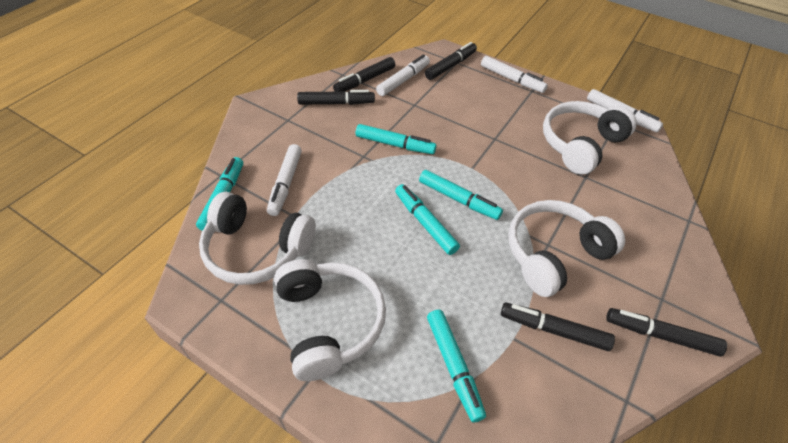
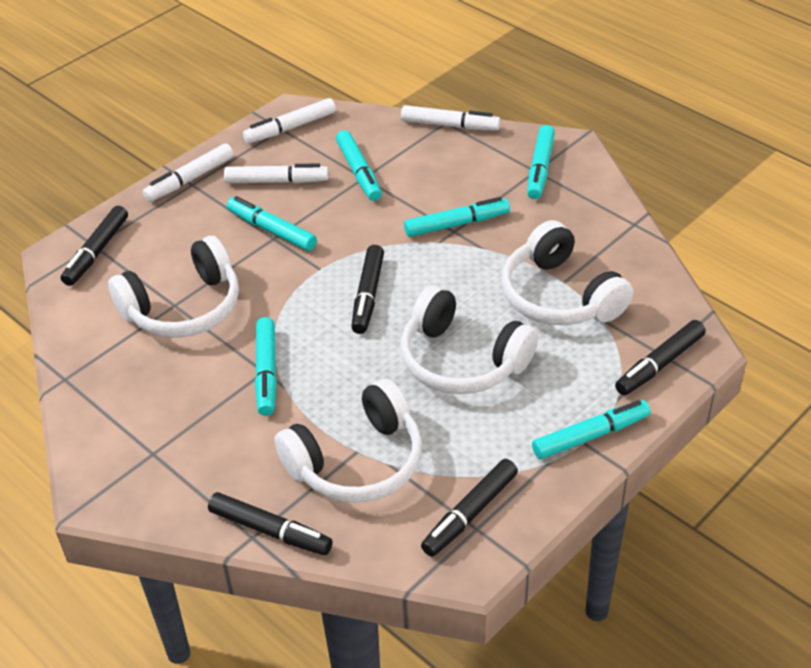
turquoise marker: 5 -> 6

